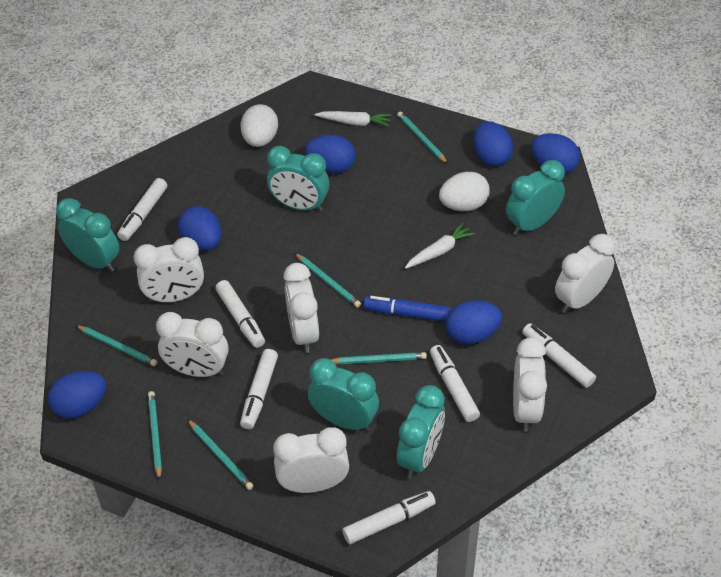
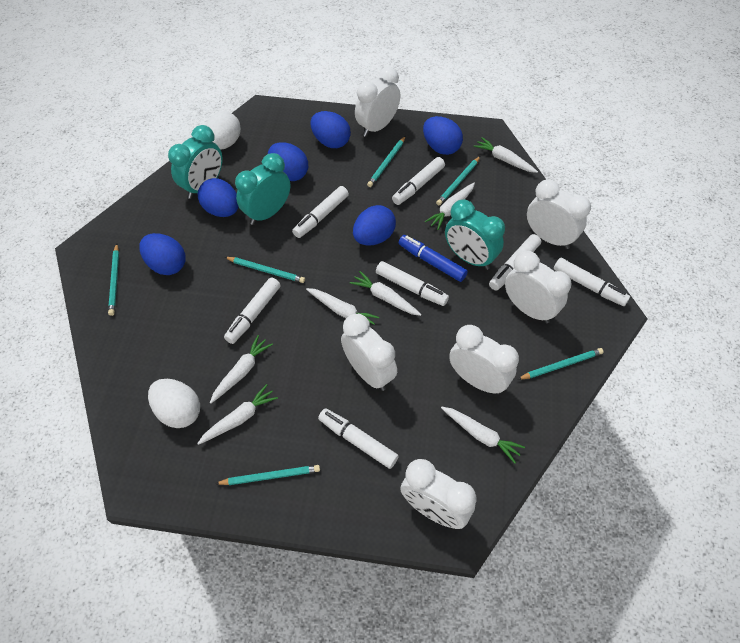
turquoise clock: 5 -> 3
white carrot: 2 -> 7
white marker: 6 -> 7

